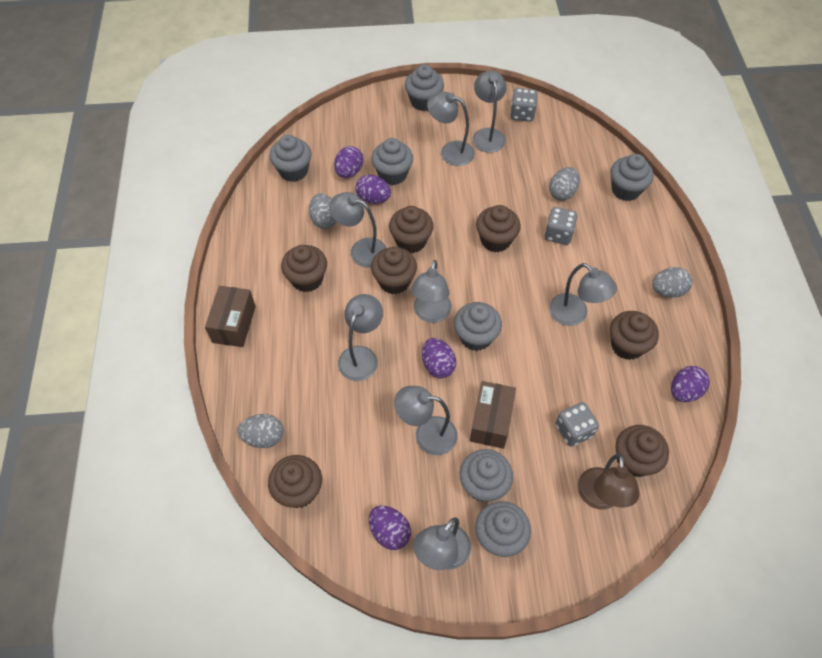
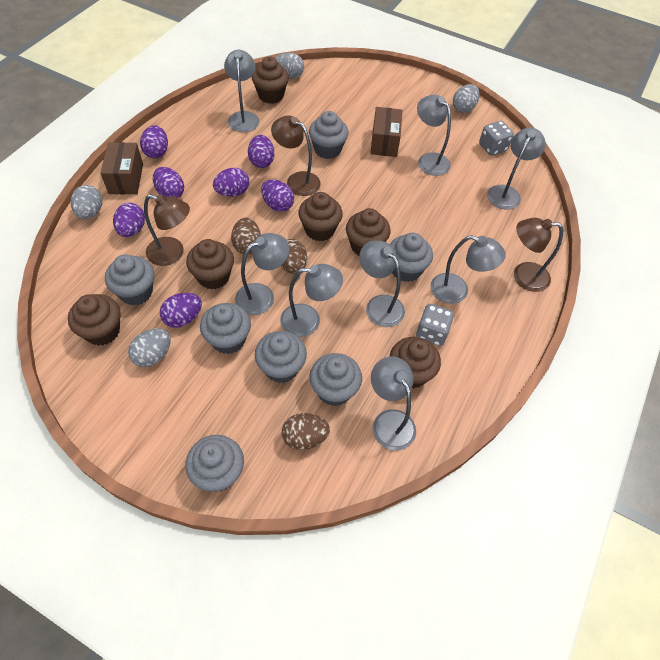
brown cupcake: 7 -> 6
brown egg: 0 -> 3
brown lamp: 1 -> 3
grey dice: 3 -> 2
purple egg: 5 -> 7

